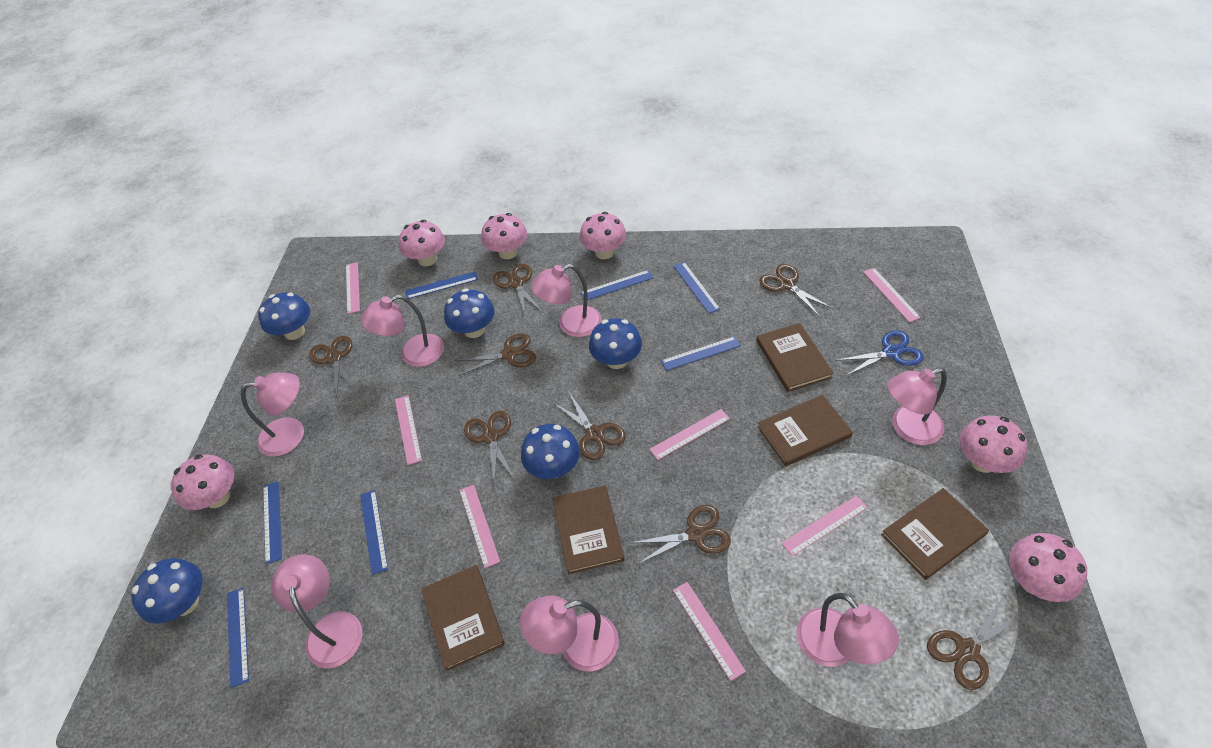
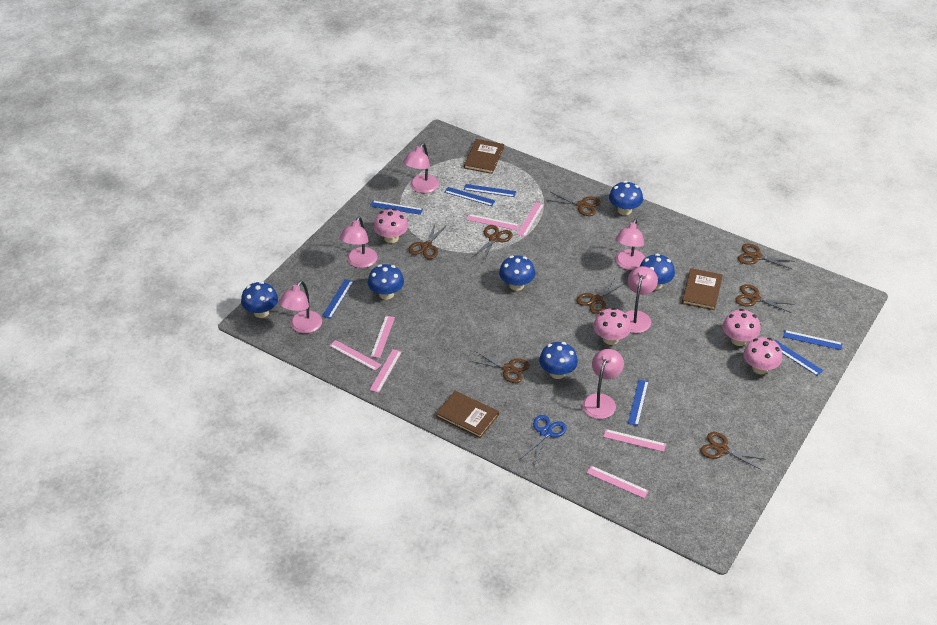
blue mushroom: 5 -> 6
brown book: 5 -> 3
pink lamp: 7 -> 6
pink mushroom: 6 -> 4

